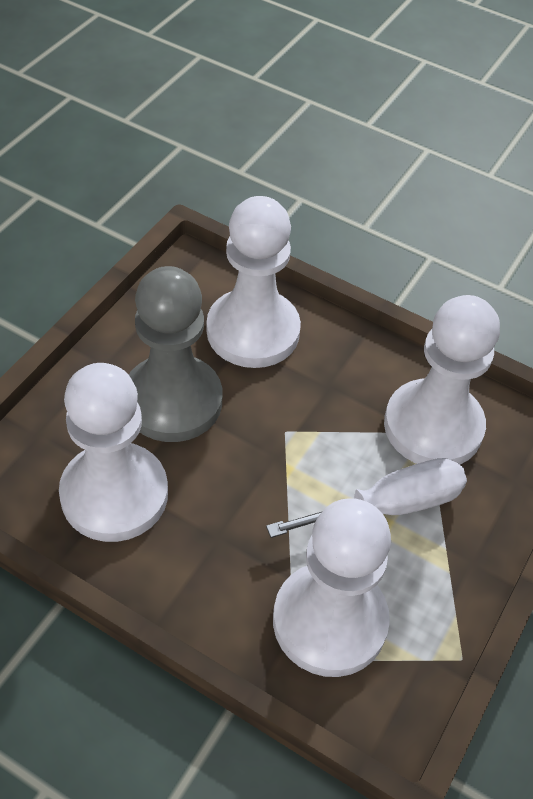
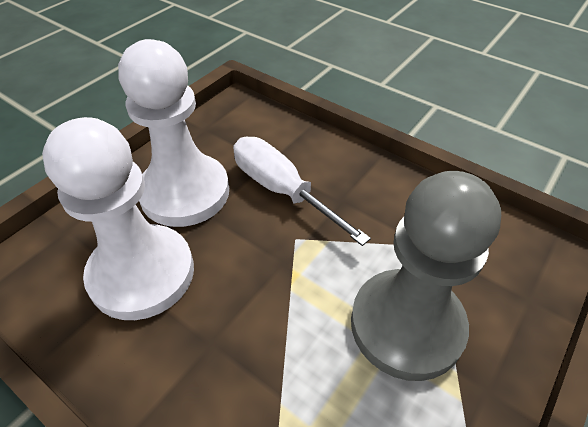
white pawn: 4 -> 2

